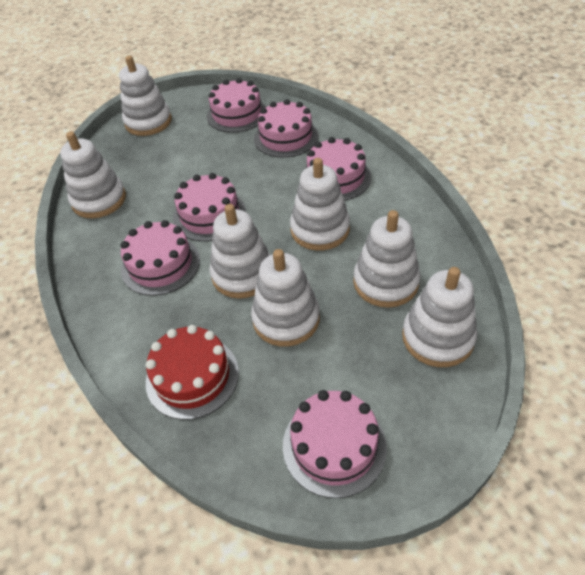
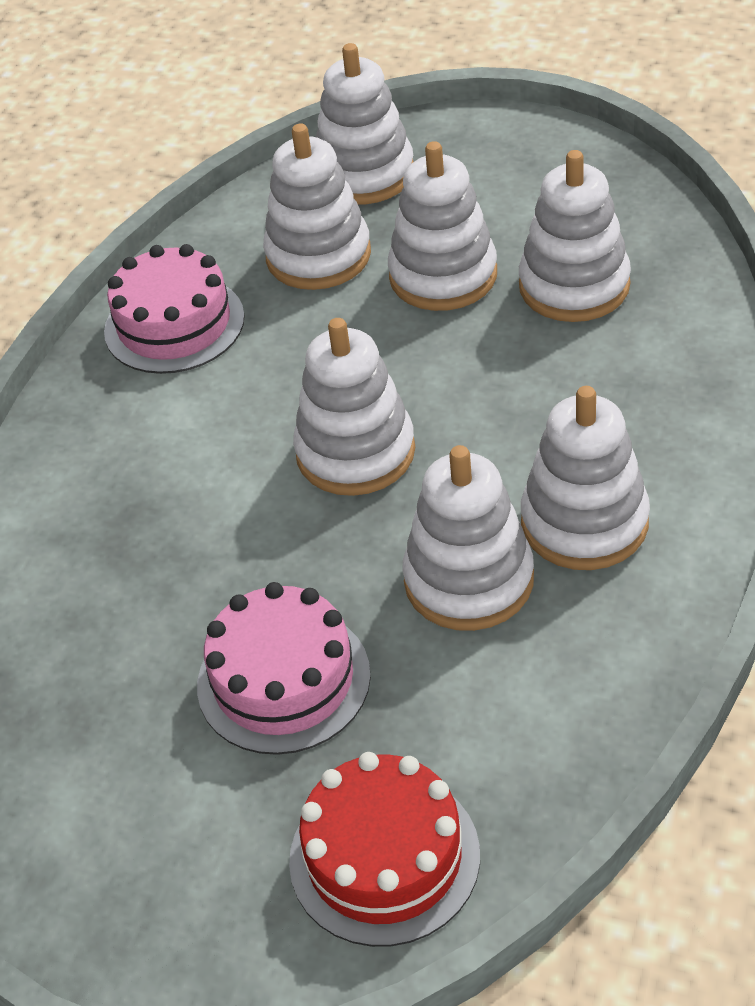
pink cake: 6 -> 2

